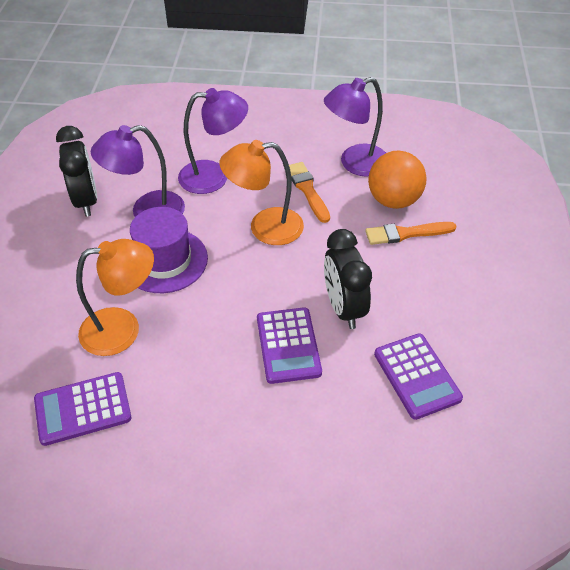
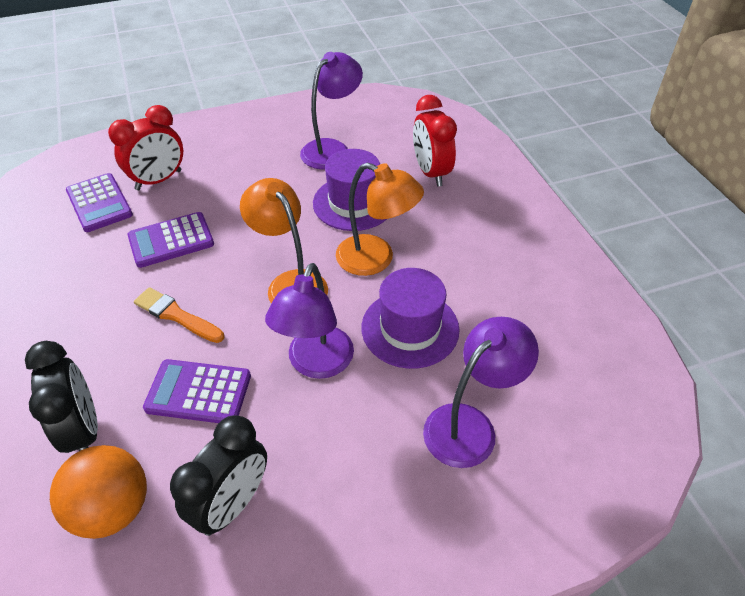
orange brush: 2 -> 1
purple hat: 1 -> 2
red clock: 0 -> 2

